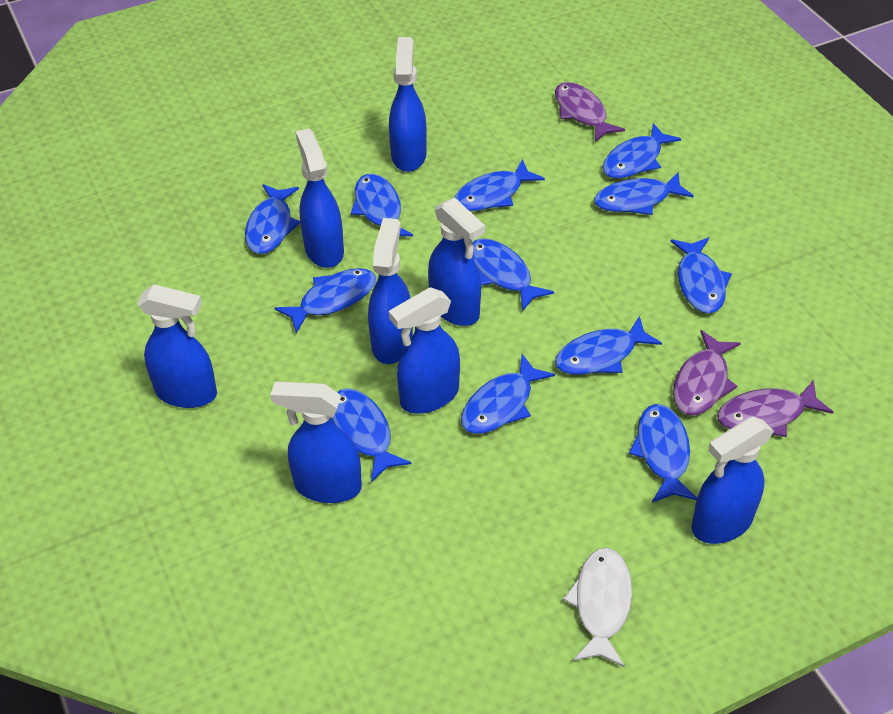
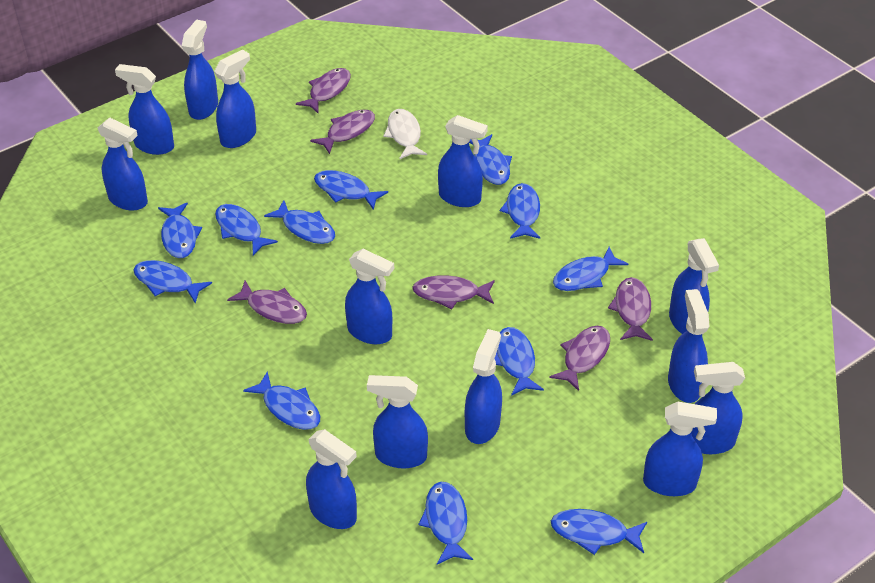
blue spray bottle: 8 -> 13
purple fish: 3 -> 6

